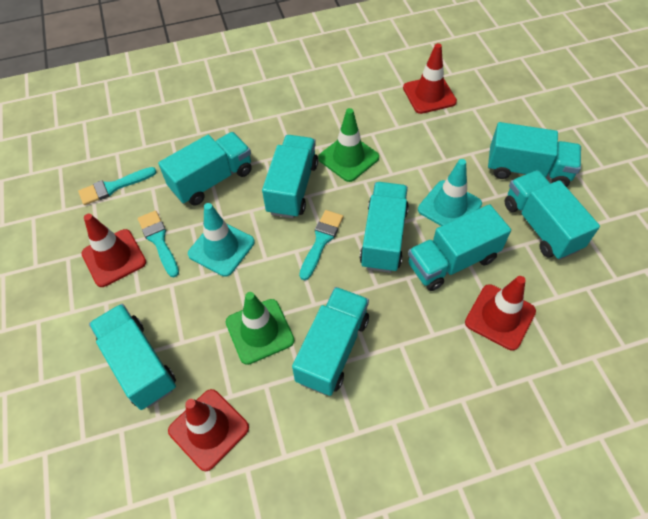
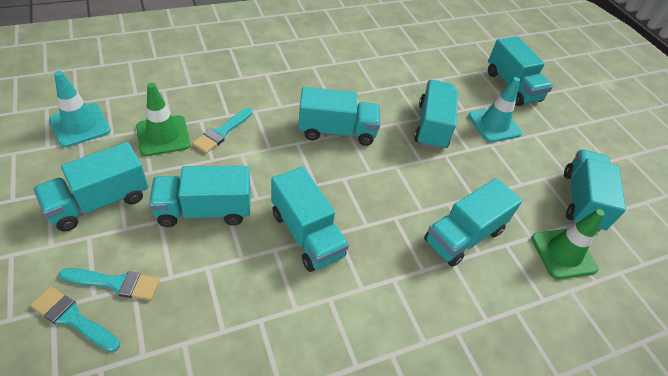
red traffic cone: 4 -> 0

